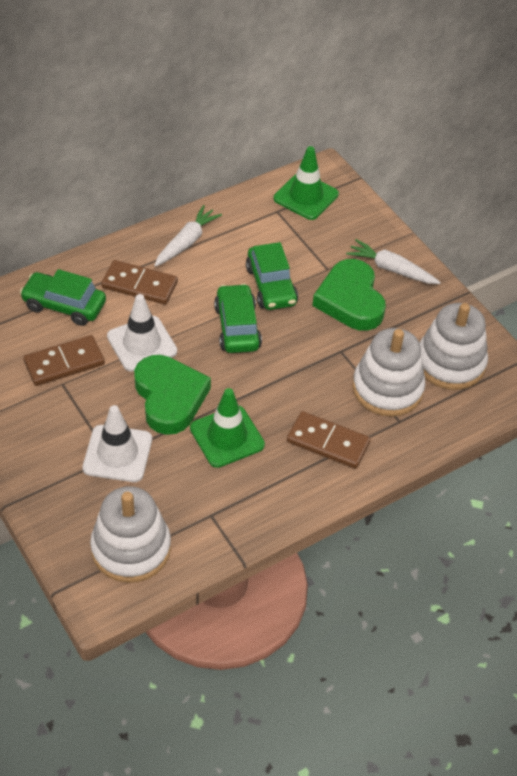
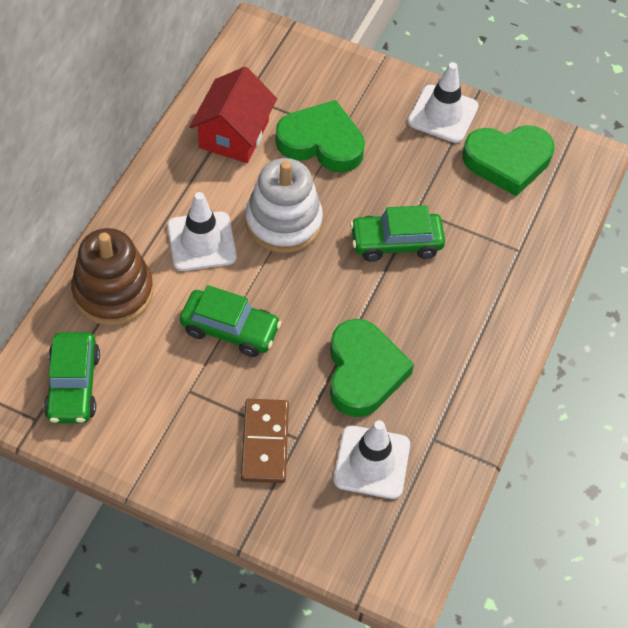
brown domino: 3 -> 1
brown stacking toy: 0 -> 1
green heart: 2 -> 3
green traffic cone: 2 -> 0
red house: 0 -> 1
white carrot: 2 -> 0
white stacking toy: 3 -> 1
white traffic cone: 2 -> 3

